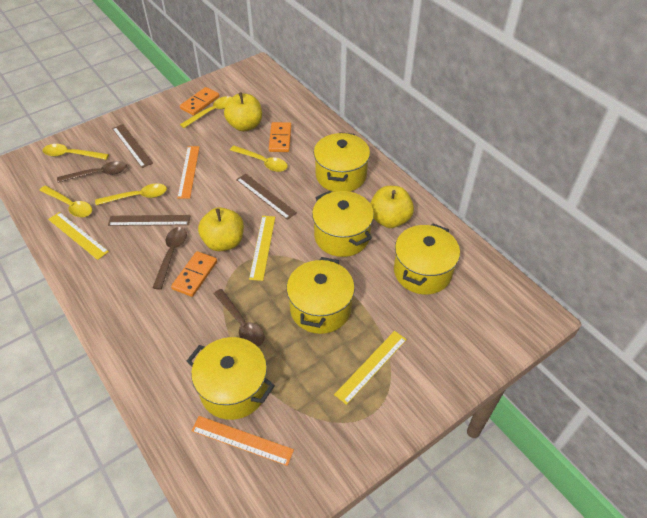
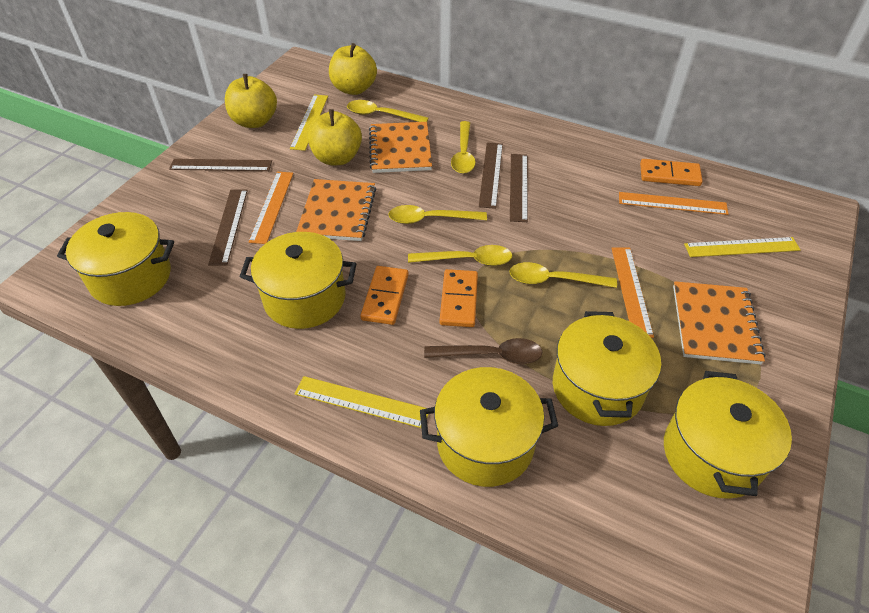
brown ruler: 3 -> 4
brown spoon: 3 -> 1
orange notebook: 0 -> 3
orange ruler: 2 -> 3

